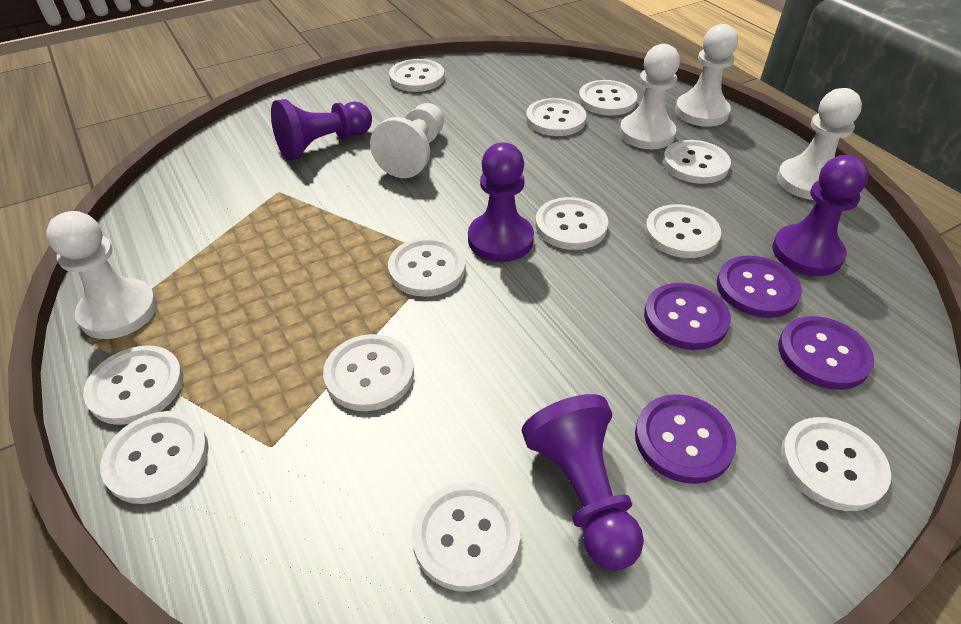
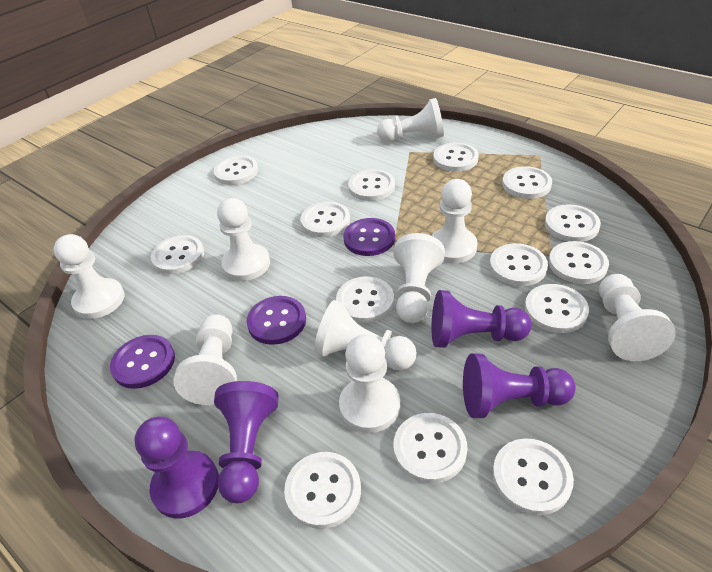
purple button: 4 -> 3
white button: 12 -> 14
white pawn: 5 -> 9

